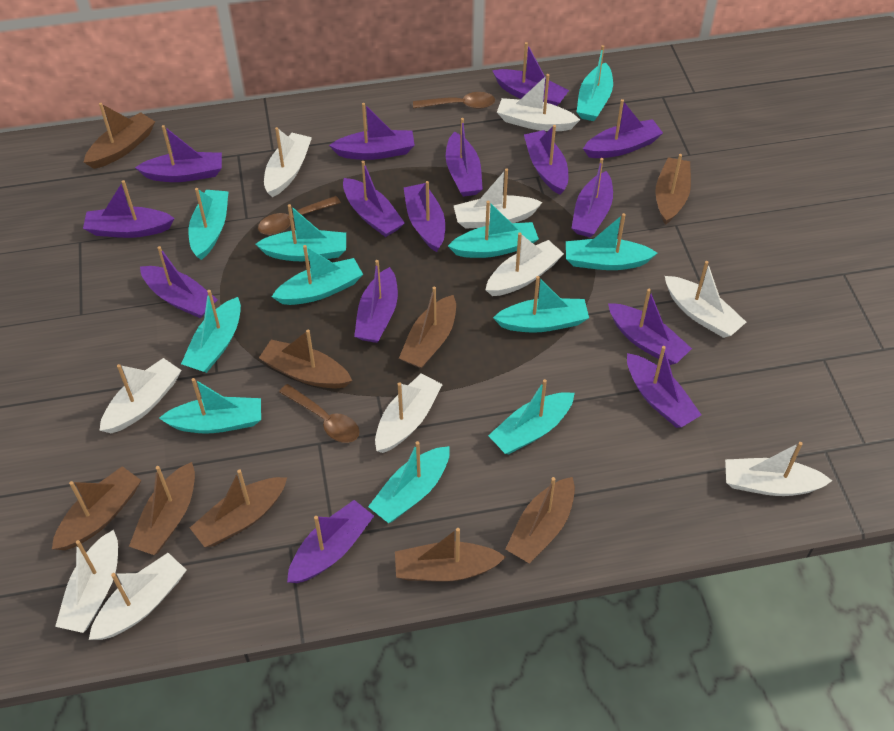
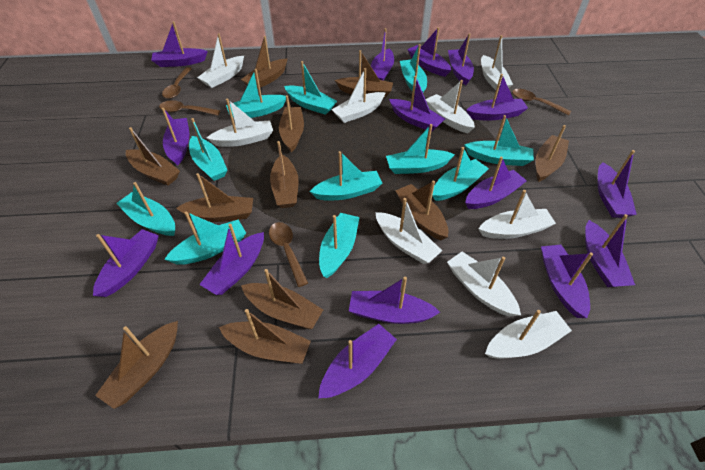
brown boat: 9 -> 11
brown spoon: 3 -> 4
white boat: 10 -> 9

